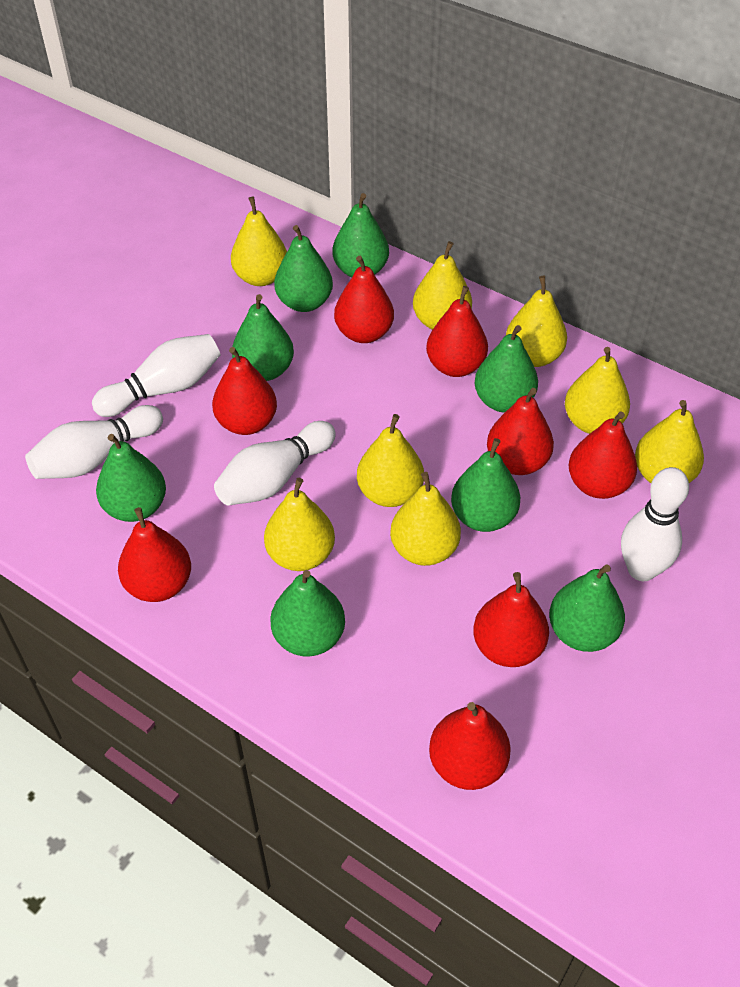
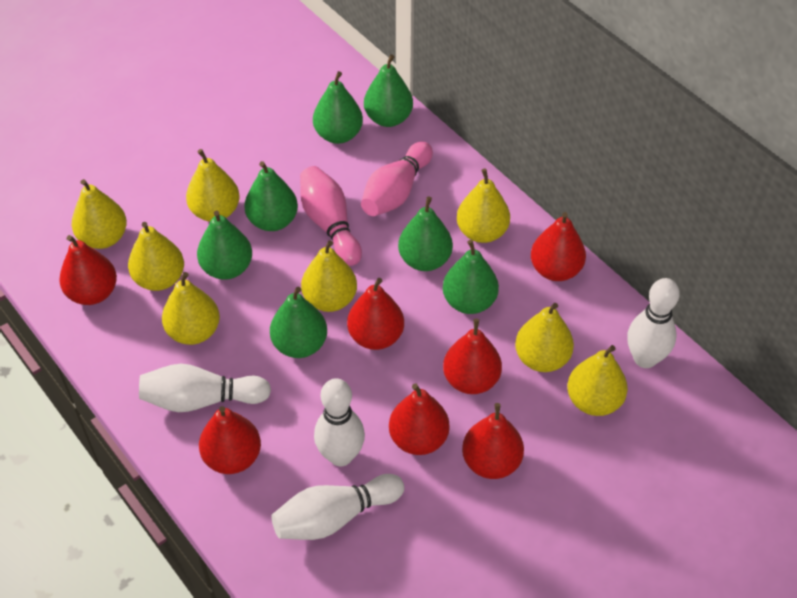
green pear: 8 -> 7
pink bowling pin: 0 -> 2
red pear: 8 -> 7

